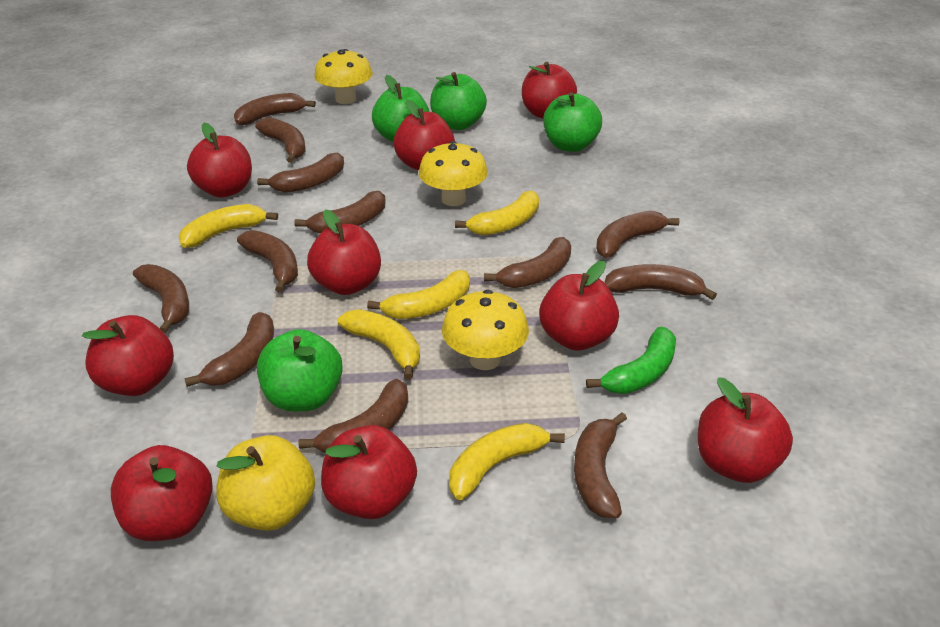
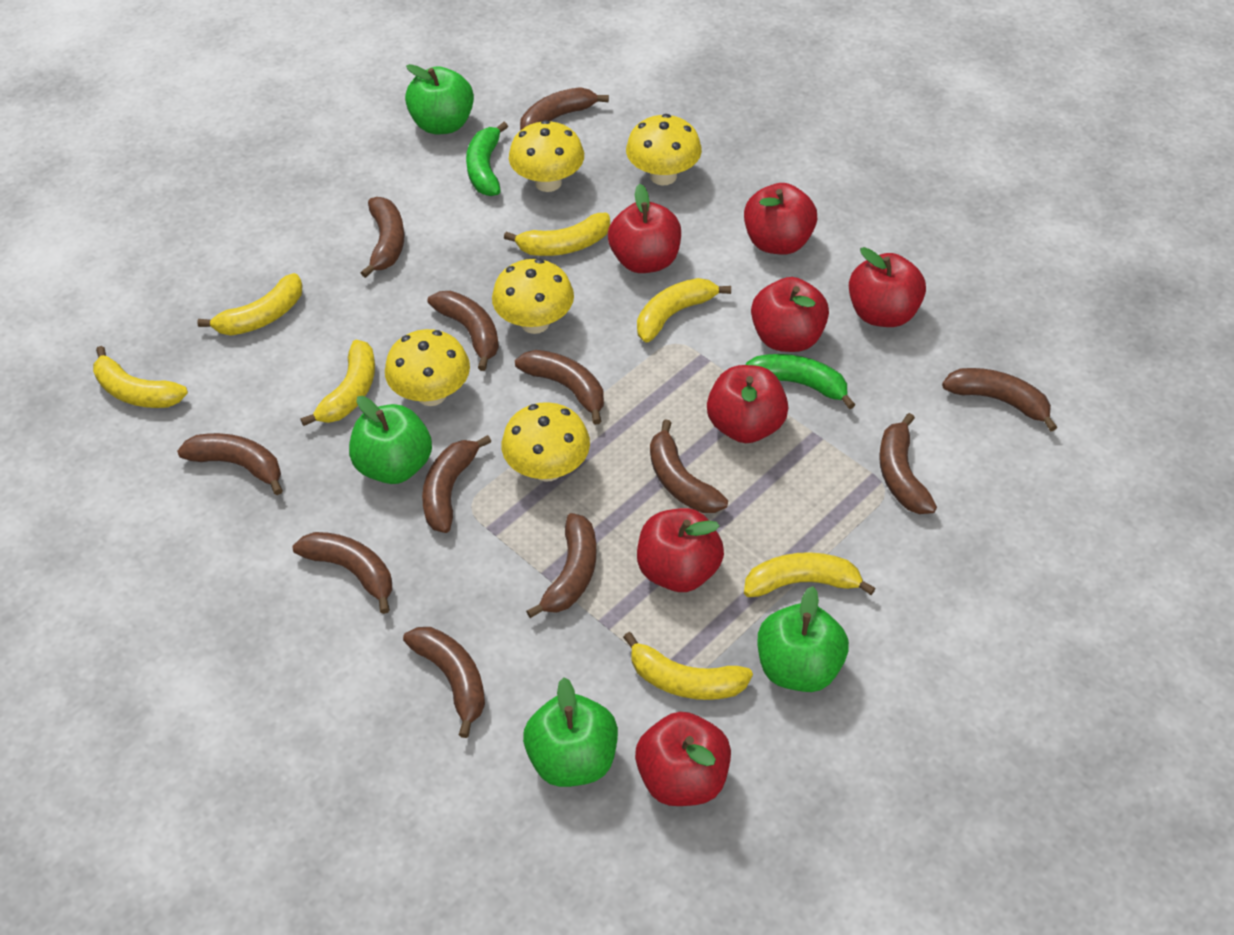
green banana: 1 -> 2
red apple: 9 -> 7
yellow apple: 1 -> 0
yellow banana: 5 -> 7
yellow mushroom: 3 -> 5

